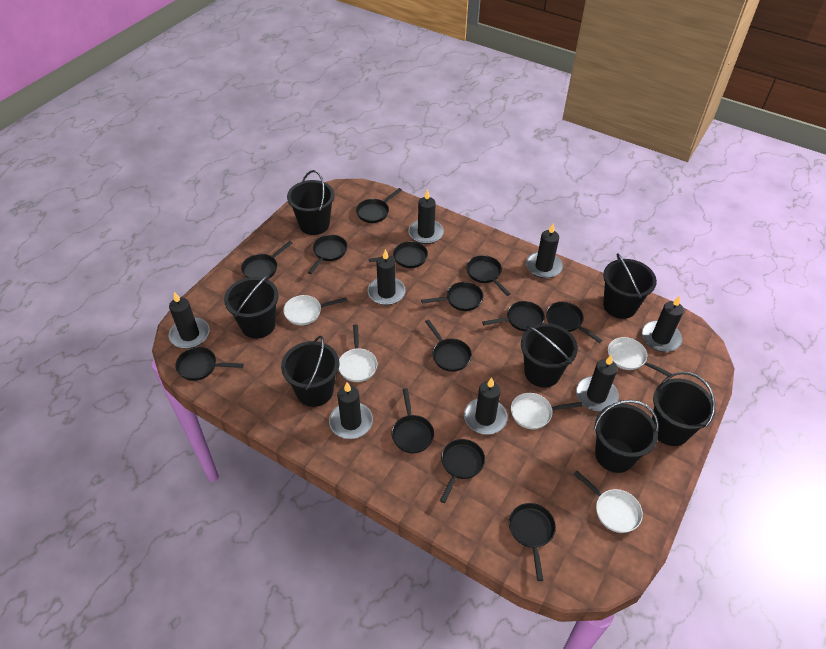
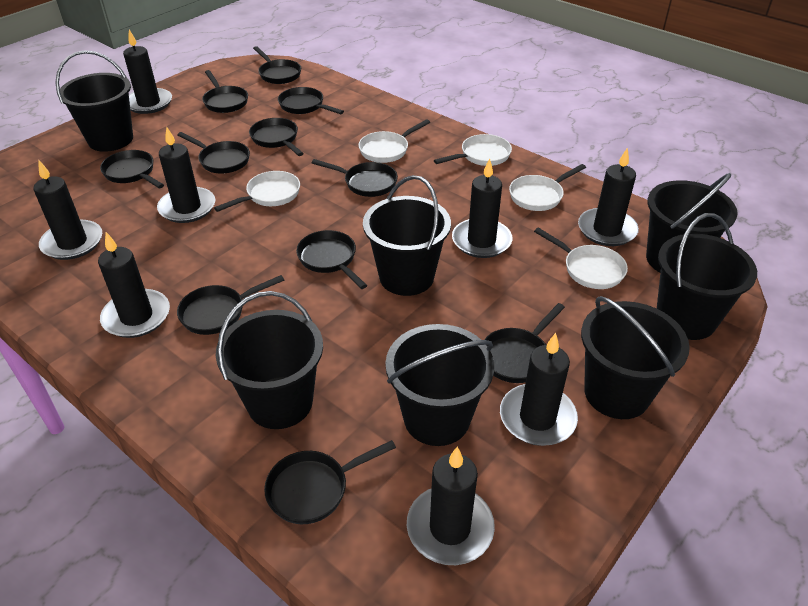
black pan: 13 -> 11

